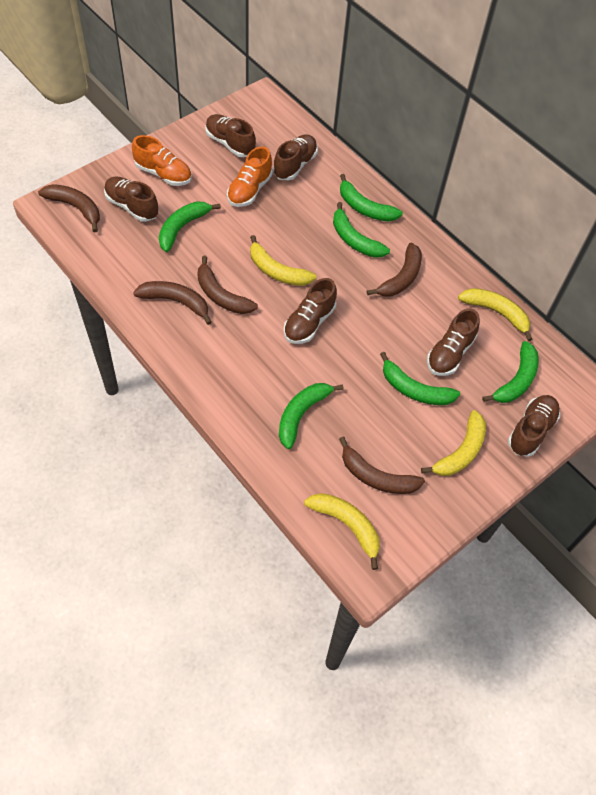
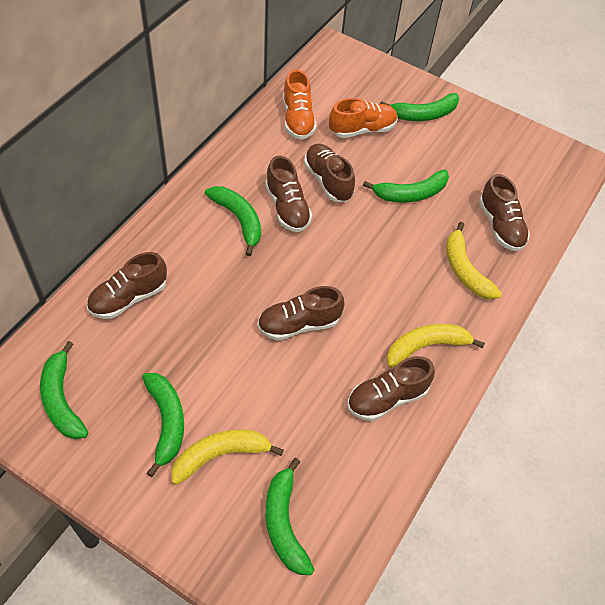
brown banana: 5 -> 0
yellow banana: 4 -> 3

